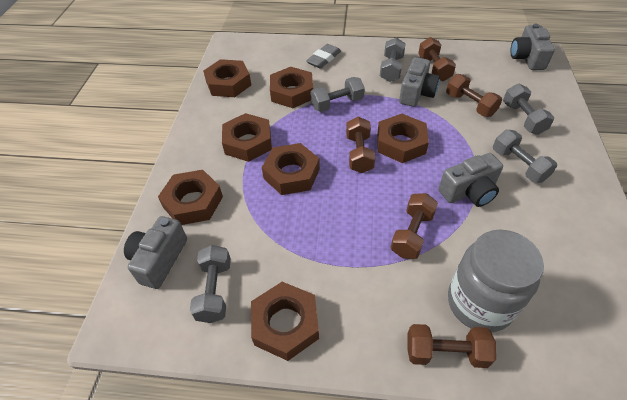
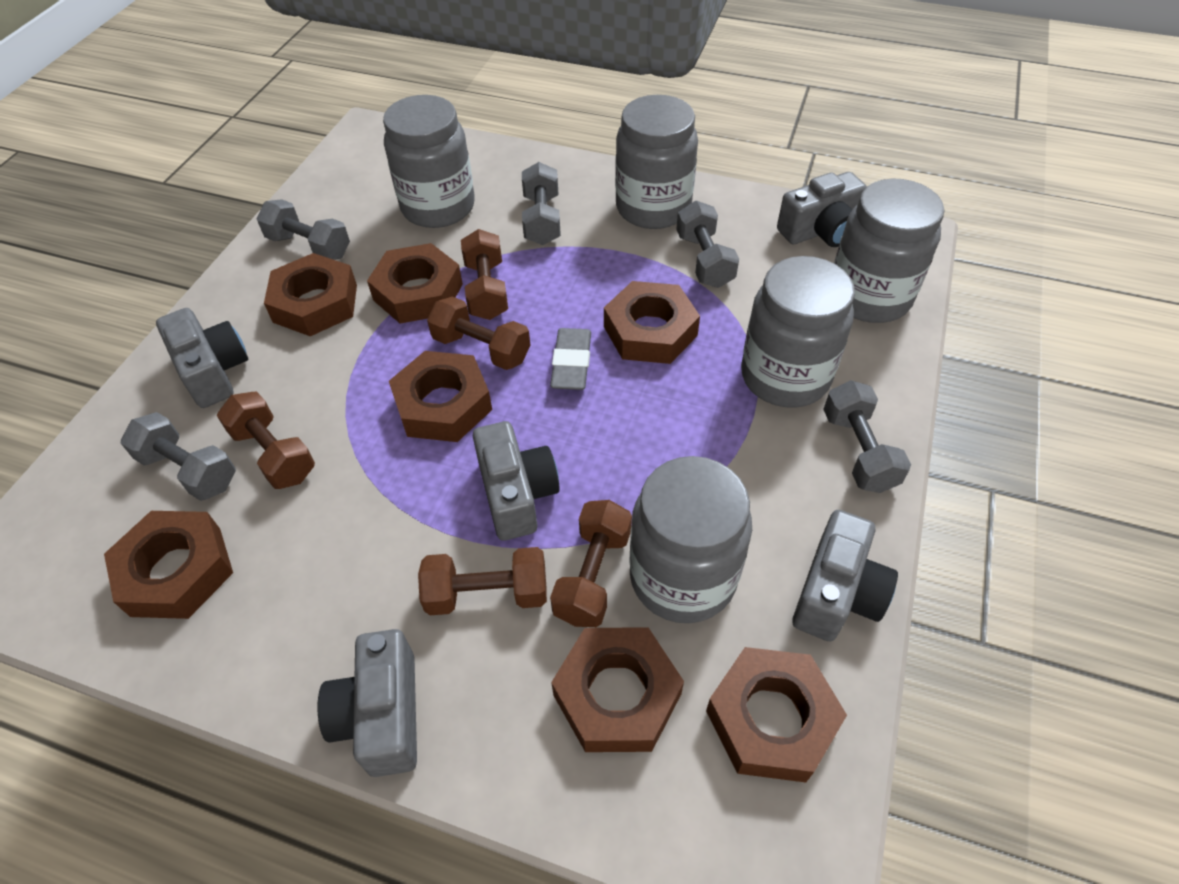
grey camera: 4 -> 5
grey jar: 1 -> 5

